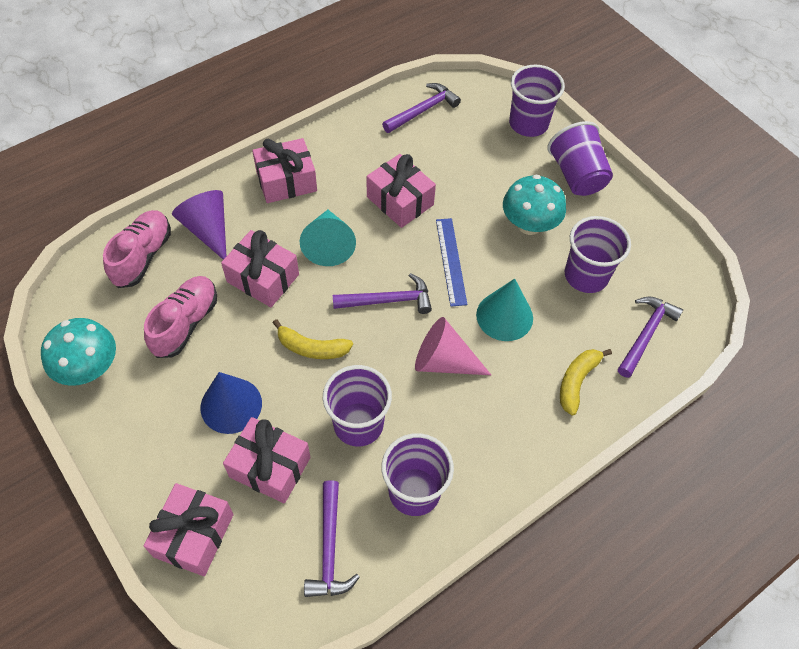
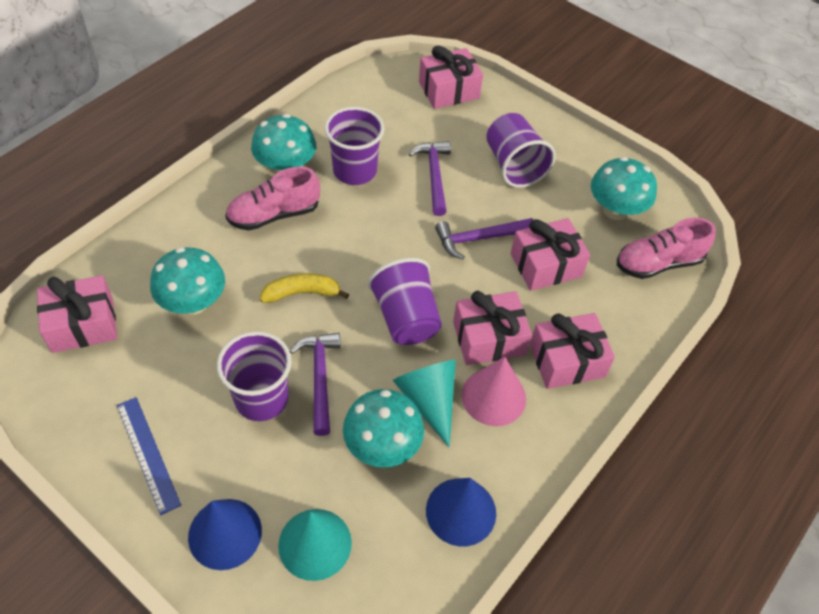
blue cone: 1 -> 2
purple cone: 1 -> 0
purple cup: 5 -> 4
purple hammer: 4 -> 3
turquoise mushroom: 2 -> 4
yellow banana: 2 -> 1

